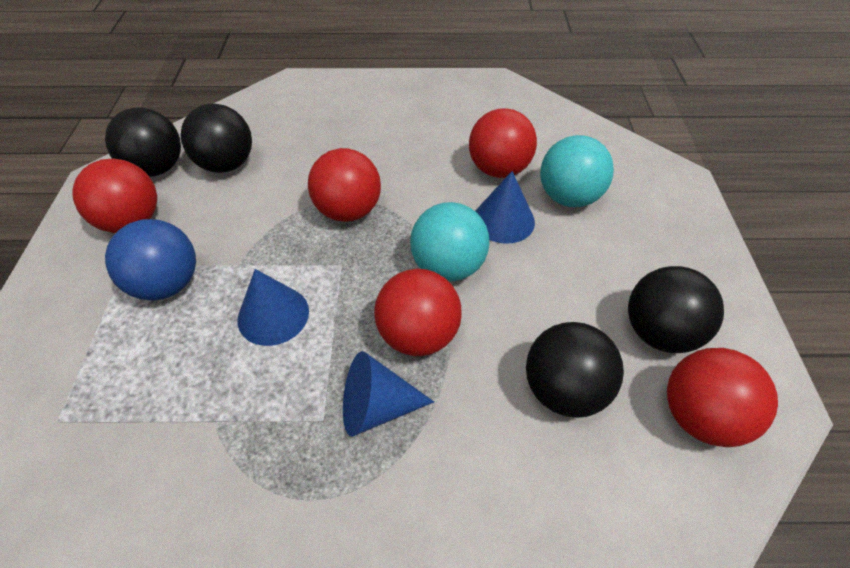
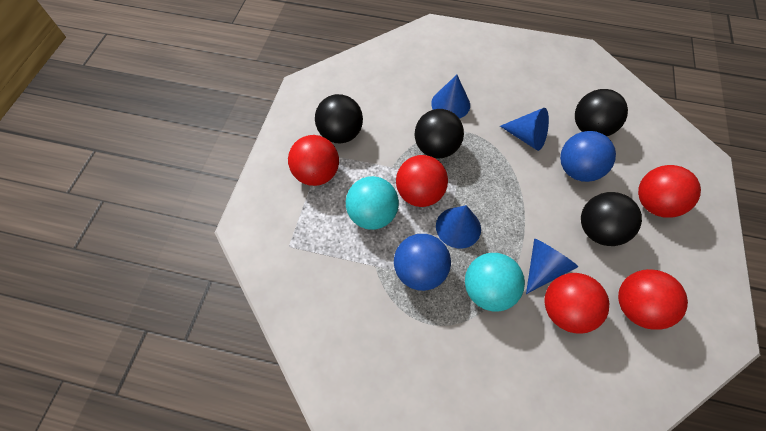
blue ball: 1 -> 2
blue cone: 3 -> 4

